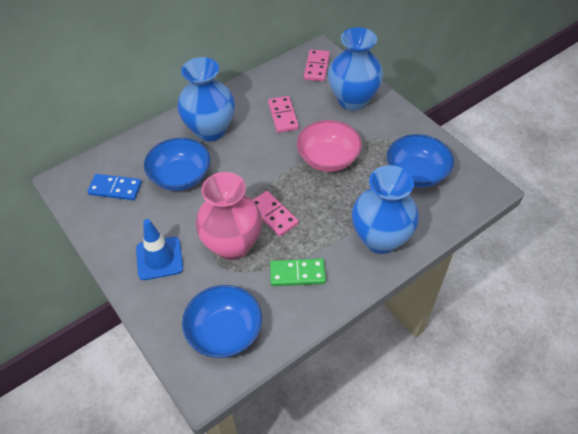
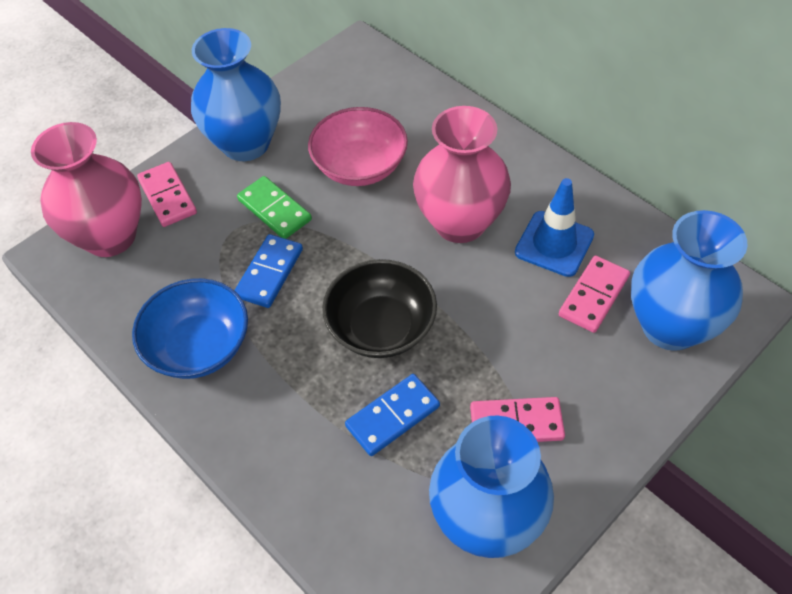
black bowl: 0 -> 1
blue bowl: 3 -> 1
blue domino: 1 -> 2
pink vase: 1 -> 2

